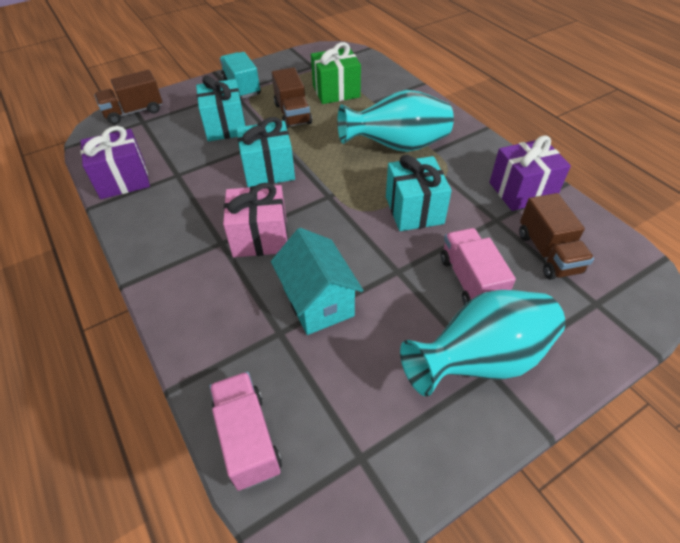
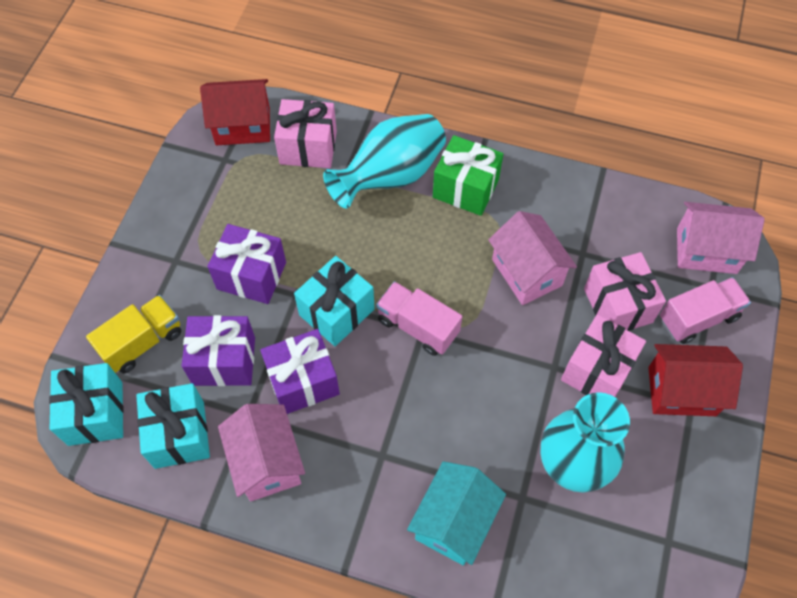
brown truck: 3 -> 0
pink gift: 1 -> 3
pink house: 0 -> 3
purple gift: 2 -> 3
red house: 0 -> 2
turquoise truck: 1 -> 0
yellow truck: 0 -> 1

